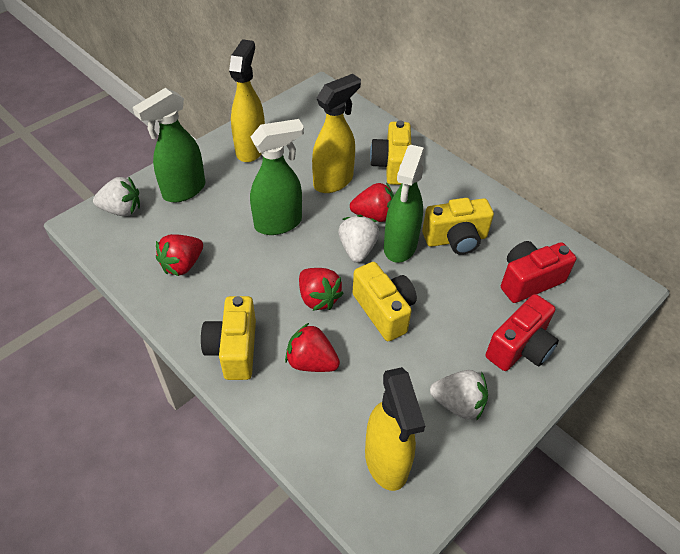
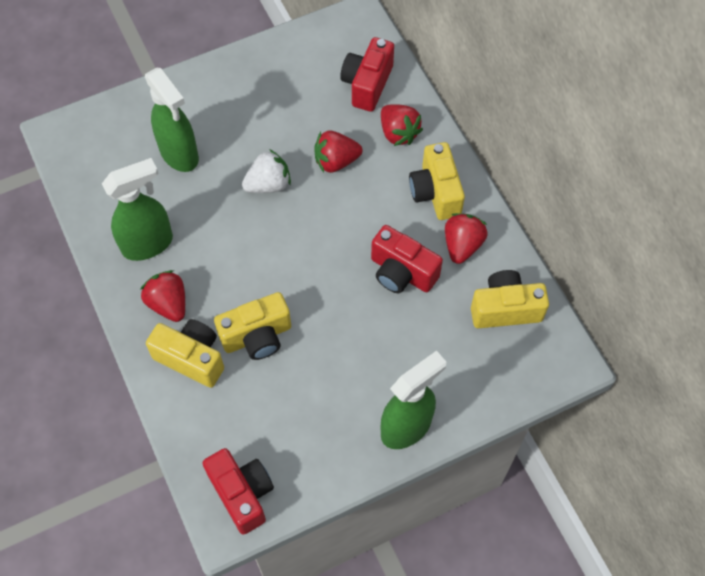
red camera: 2 -> 3
white strawberry: 3 -> 1
yellow spray bottle: 3 -> 0

